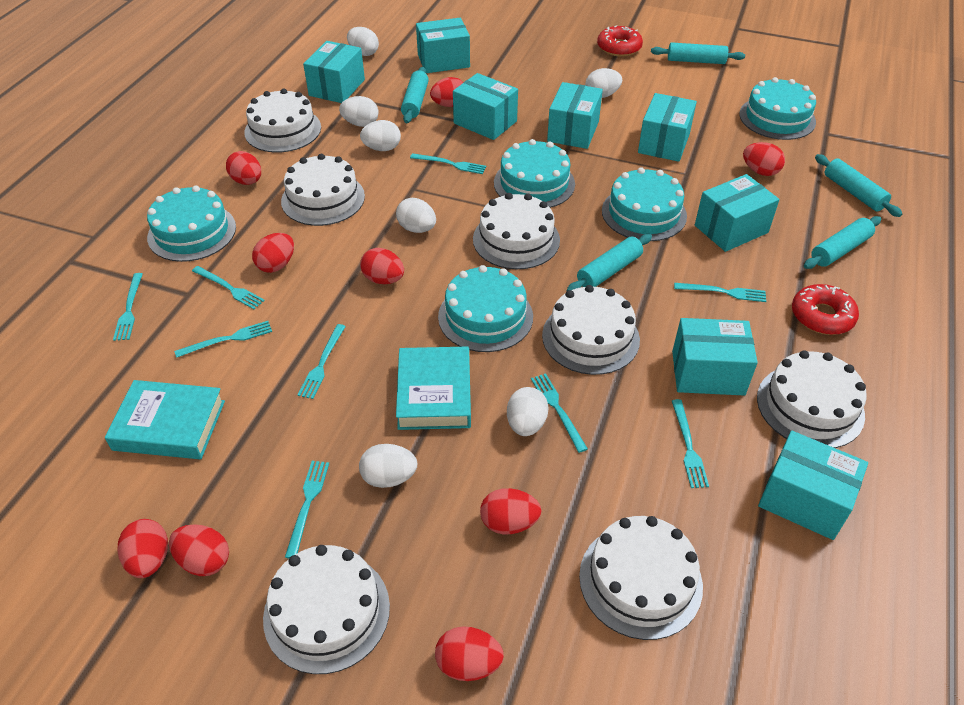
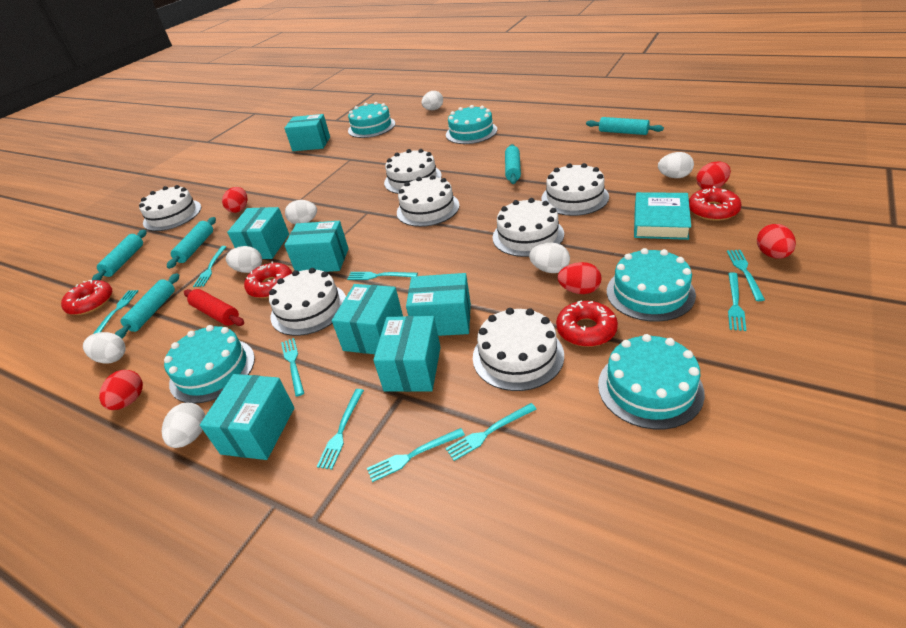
red donut: 2 -> 4
red egg: 9 -> 5
red rolling pin: 0 -> 1
turquoise book: 2 -> 1
turquoise box: 8 -> 7

